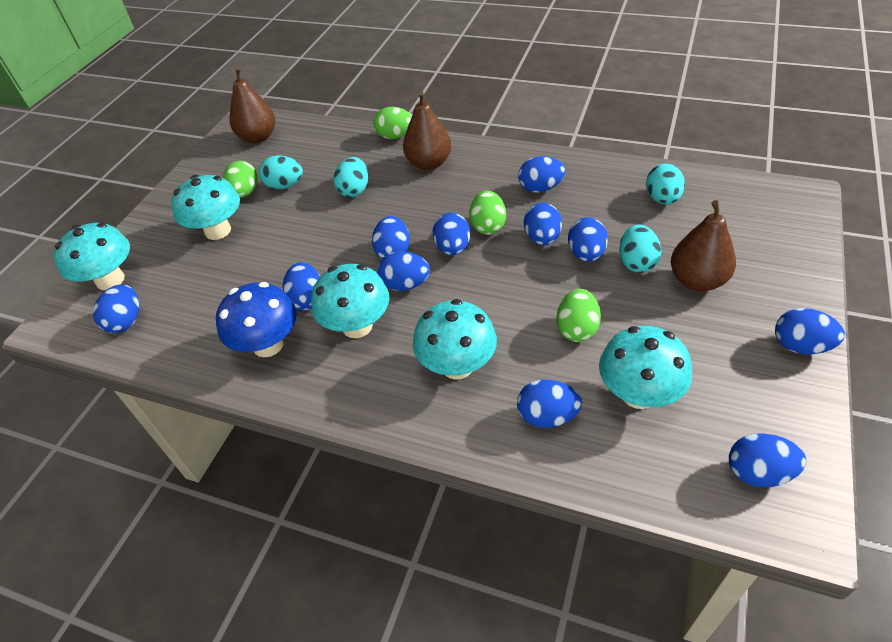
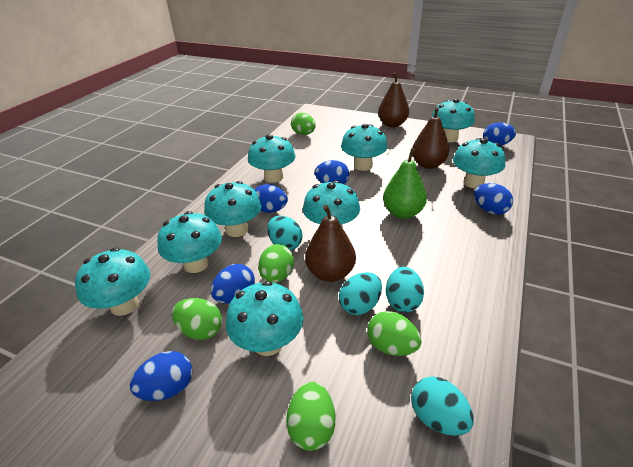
blue egg: 11 -> 6
blue mushroom: 1 -> 0
green egg: 4 -> 5
green pear: 0 -> 1
turquoise mushroom: 5 -> 9

